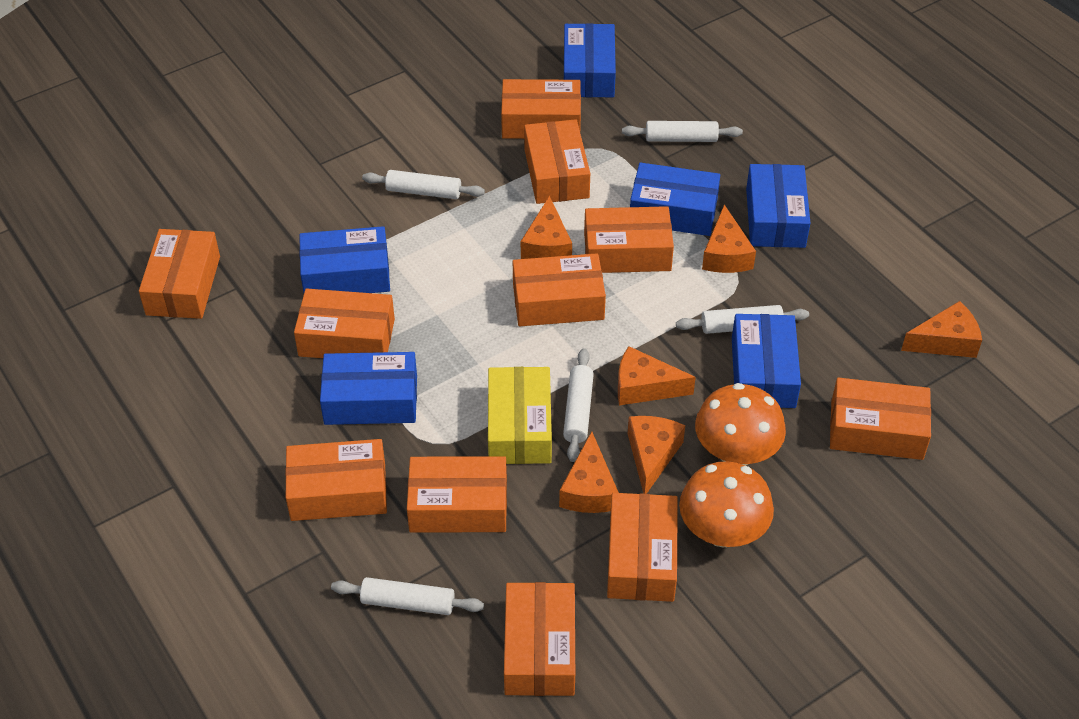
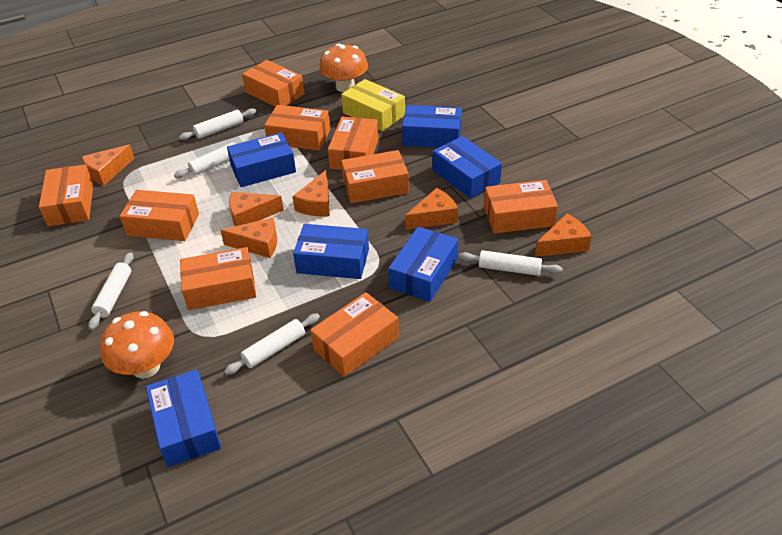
orange box: 11 -> 9

